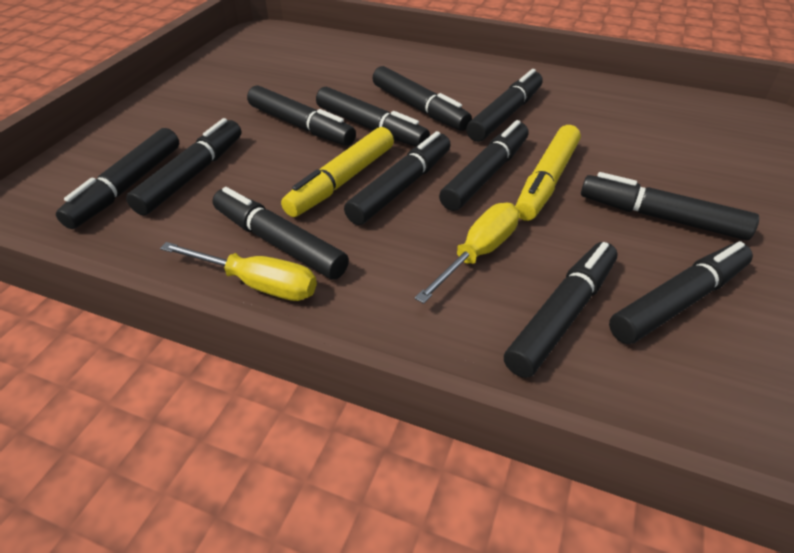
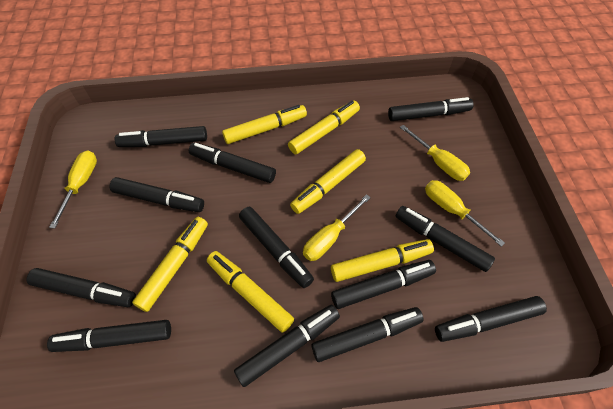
yellow marker: 2 -> 6
yellow screwdriver: 2 -> 4

